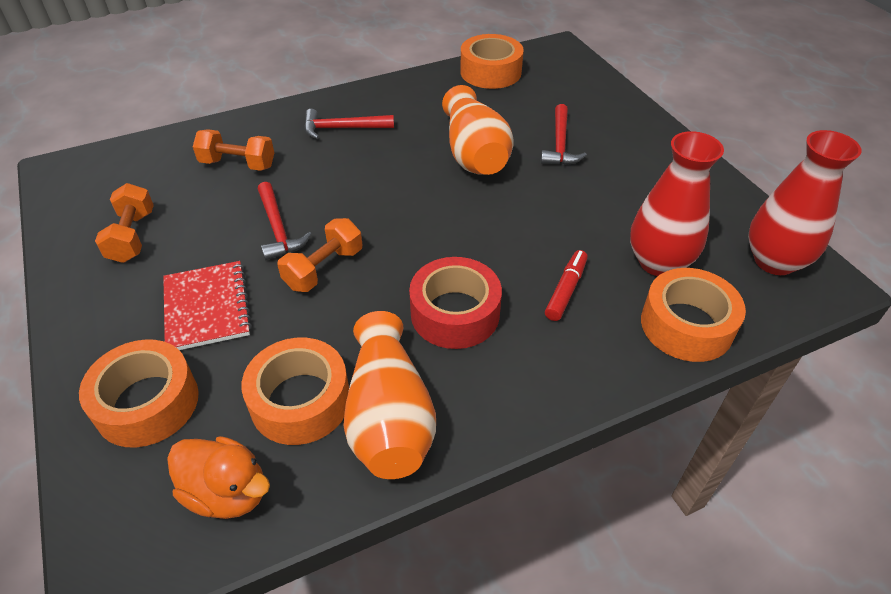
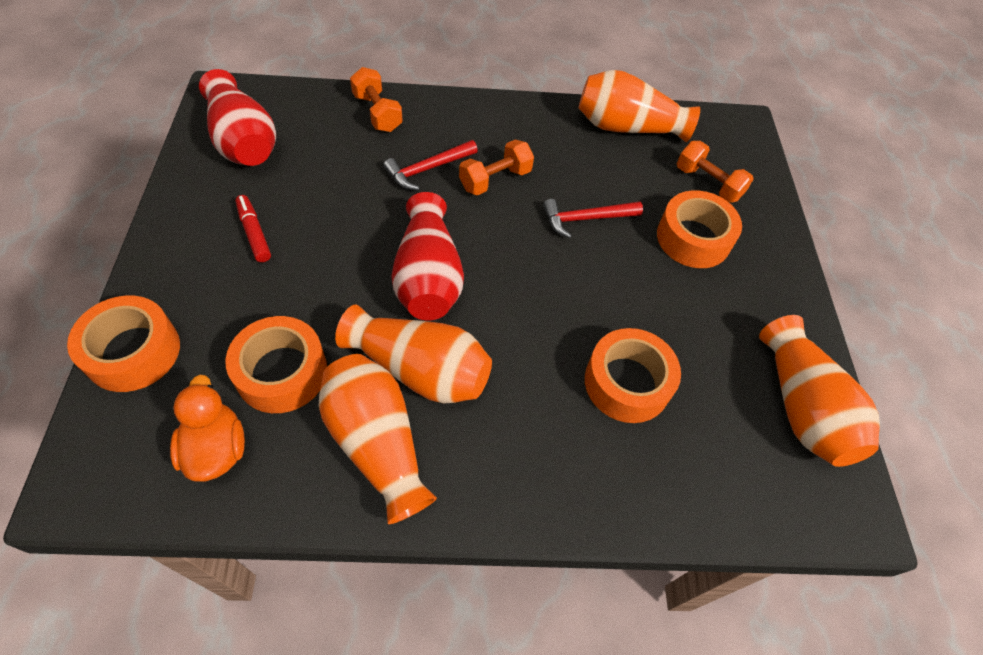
orange vase: 2 -> 4
red hammer: 3 -> 2
red notebook: 1 -> 0
red tape: 1 -> 0

